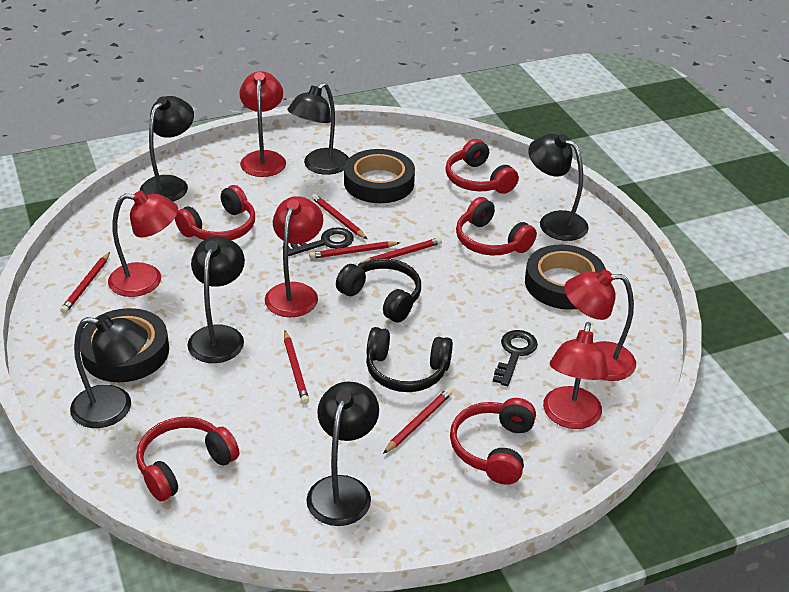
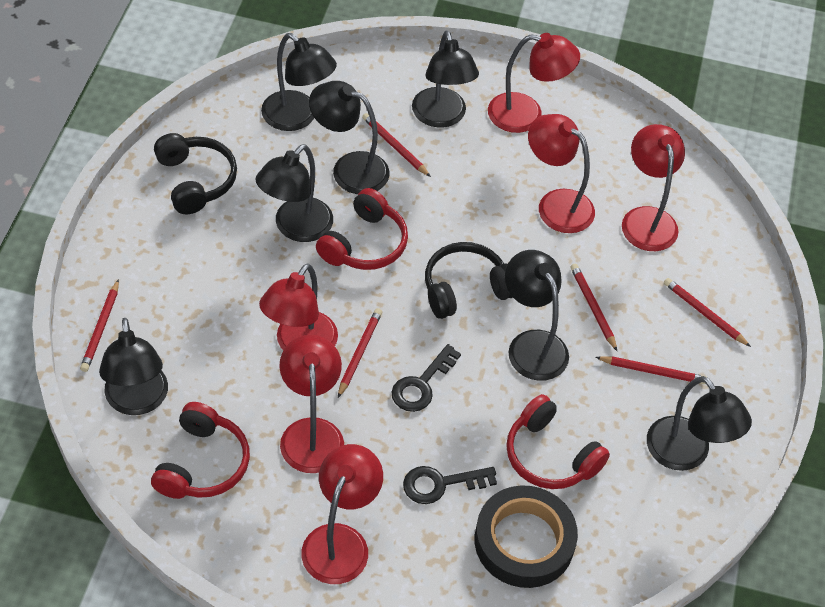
black lamp: 6 -> 7
black tape: 3 -> 1
red headphones: 5 -> 3
red lamp: 5 -> 6

